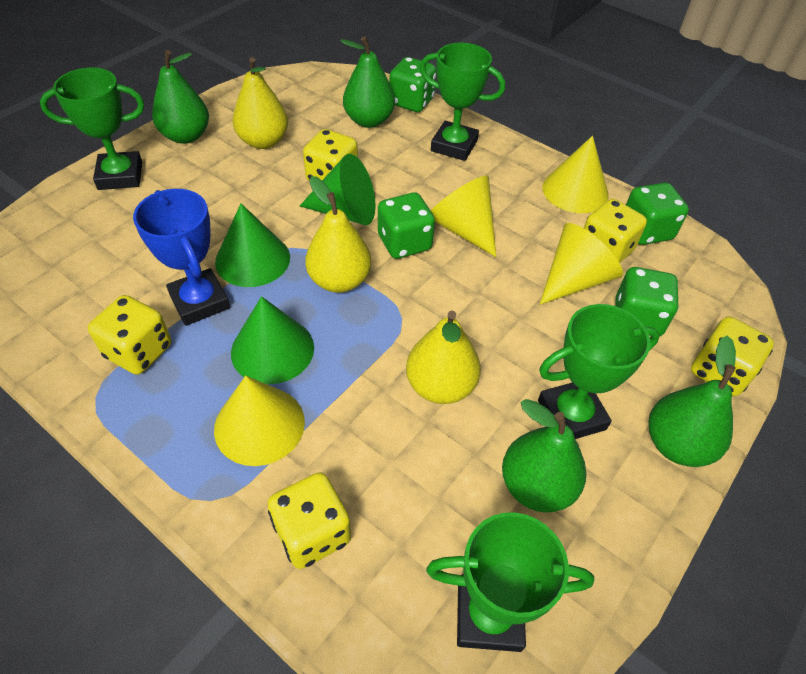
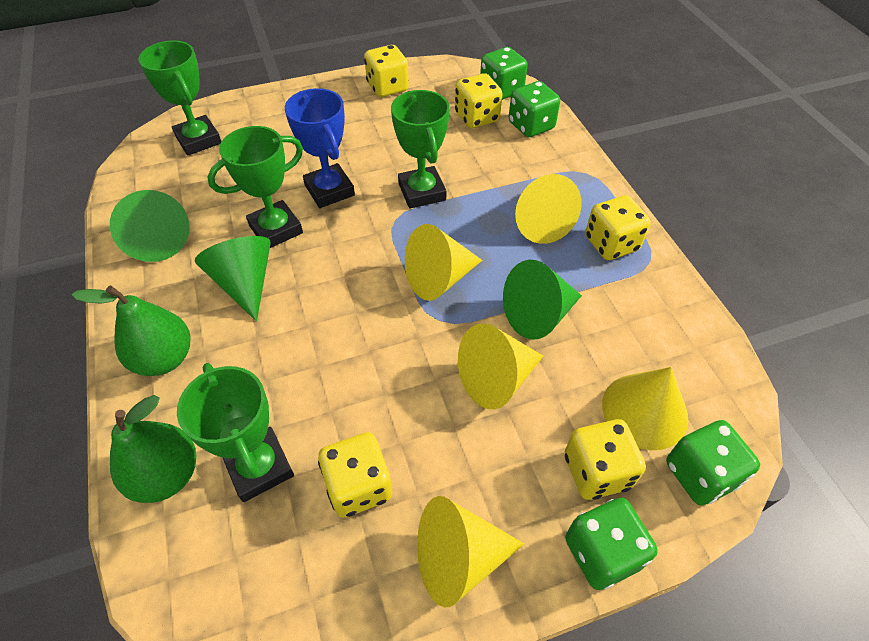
green pear: 4 -> 2
yellow cone: 4 -> 5
yellow pear: 3 -> 0

